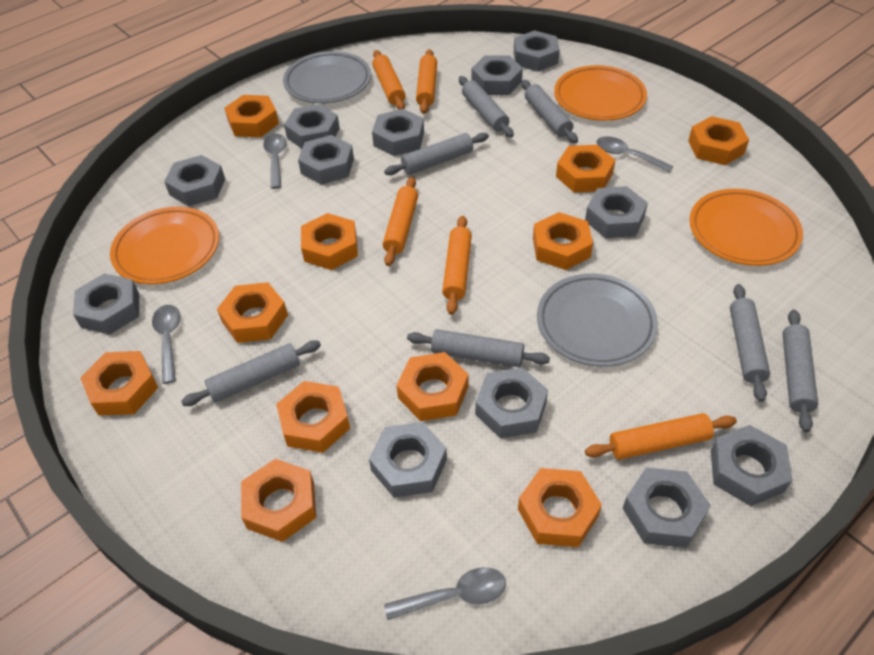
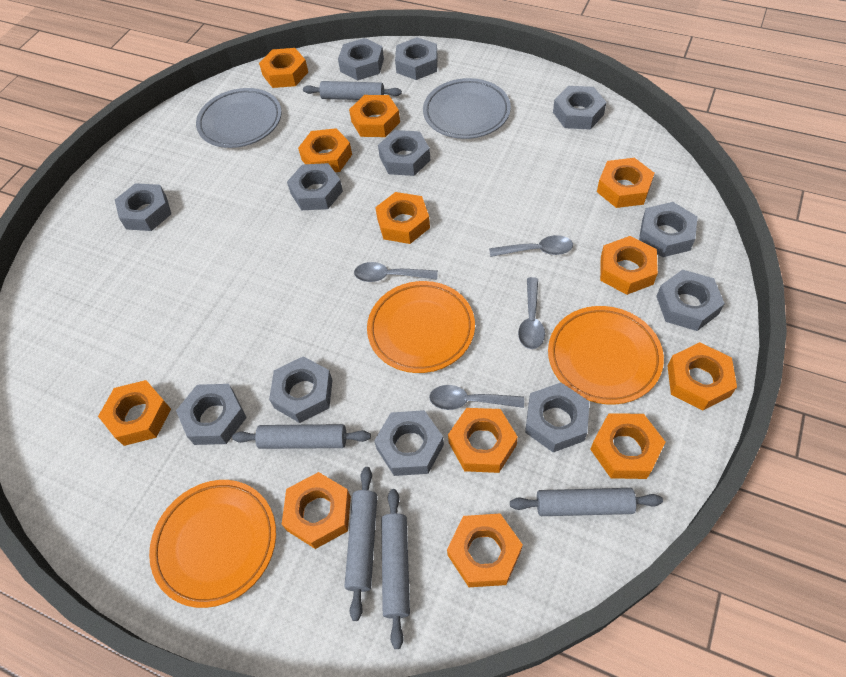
grey rolling pin: 7 -> 5
orange nut: 11 -> 12
orange rolling pin: 5 -> 0

